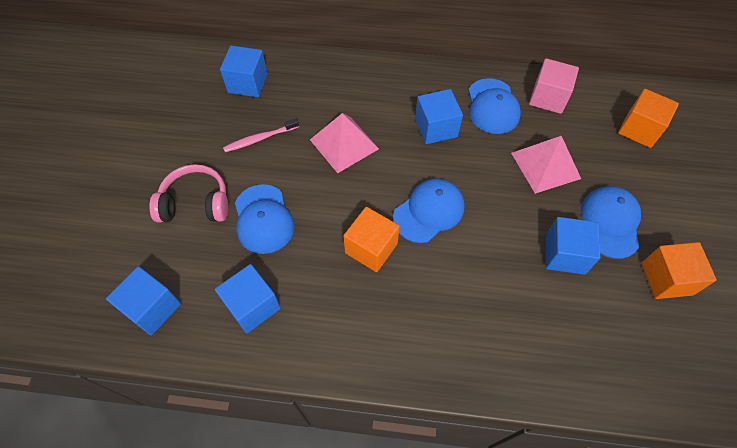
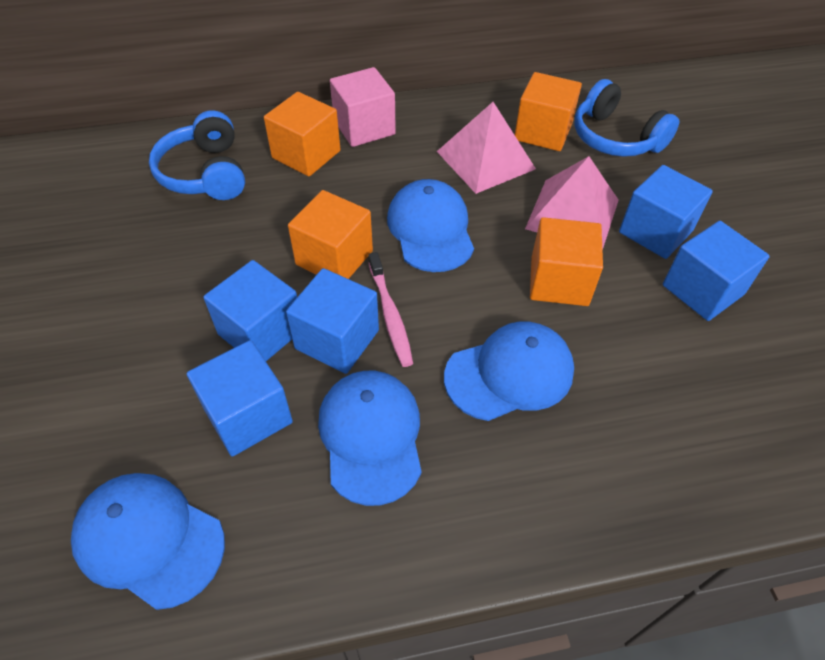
blue headphones: 0 -> 2
orange cube: 3 -> 4
pink headphones: 1 -> 0

